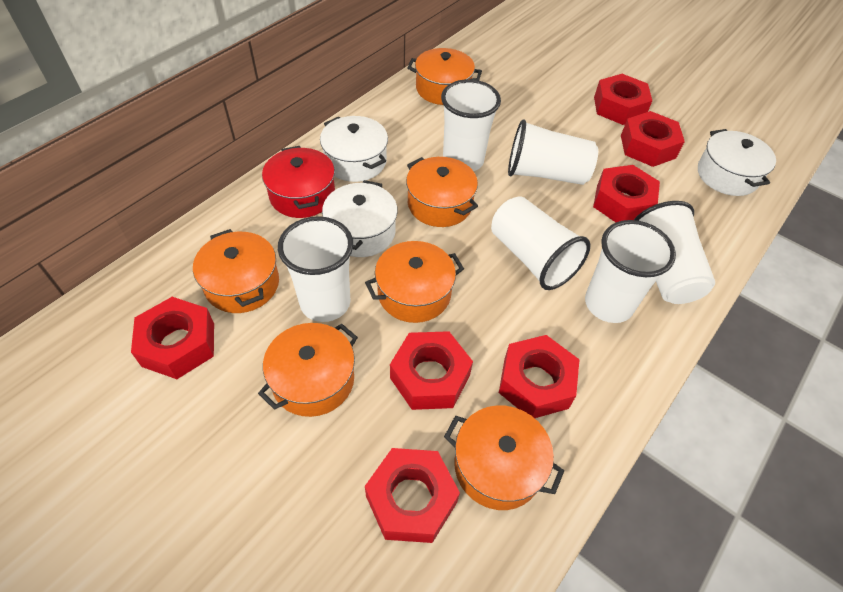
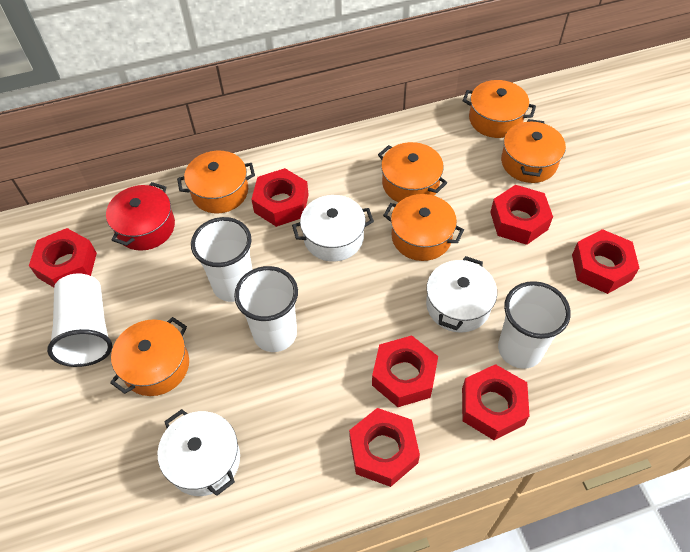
white cup: 6 -> 4

